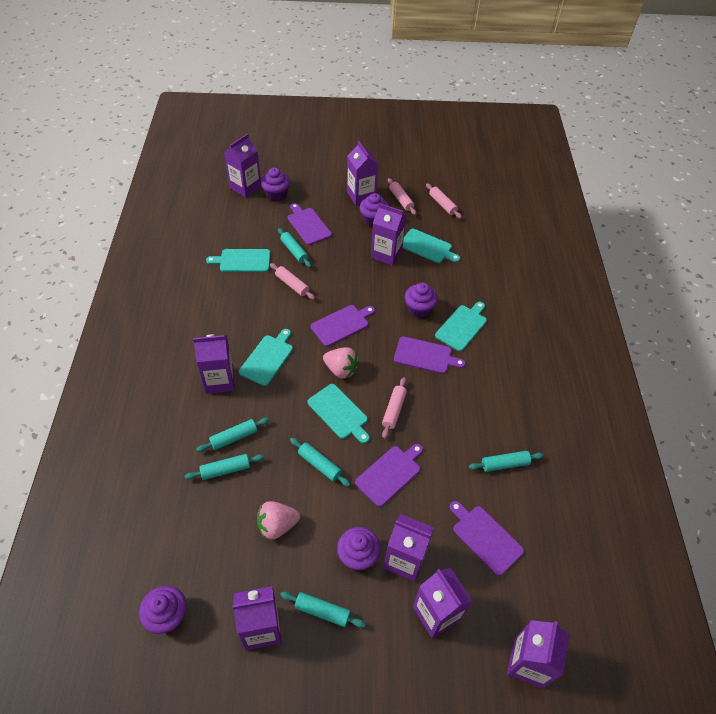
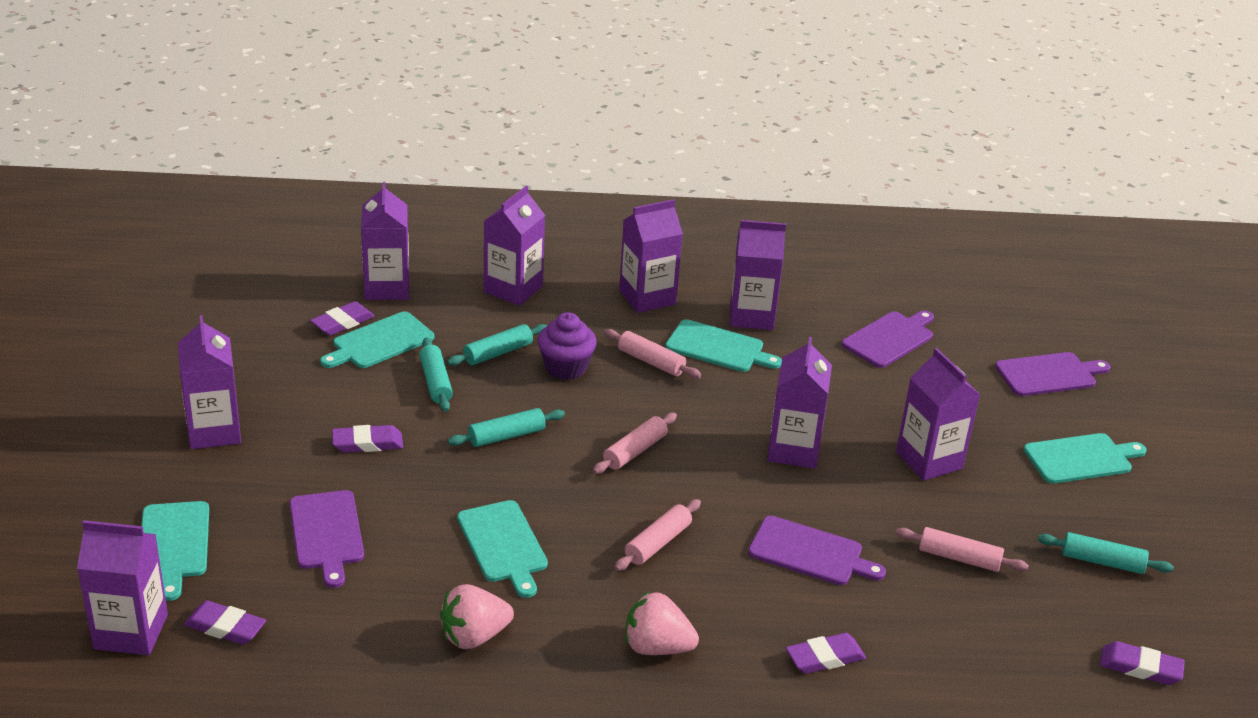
purple cupcake: 5 -> 1
purple cutting board: 5 -> 4
purple eraser: 0 -> 5
turquoise rolling pin: 6 -> 4

